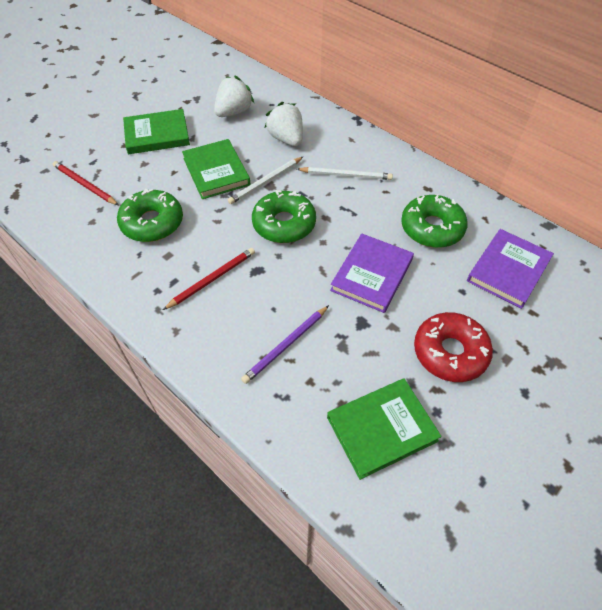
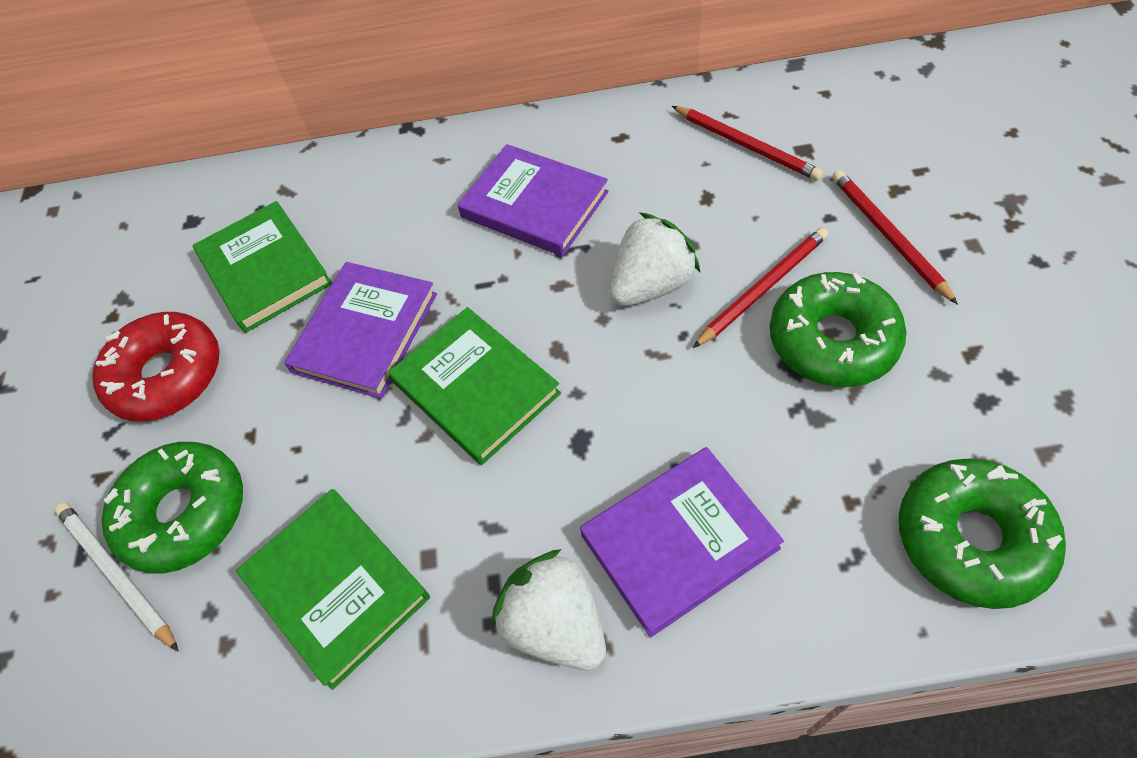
purple book: 2 -> 3
purple pencil: 1 -> 0
red pencil: 2 -> 3
white pencil: 2 -> 1

